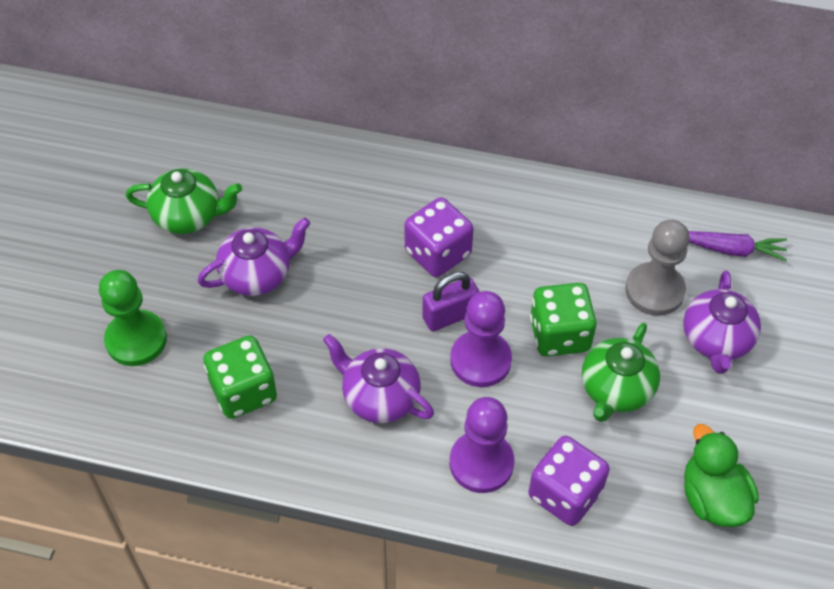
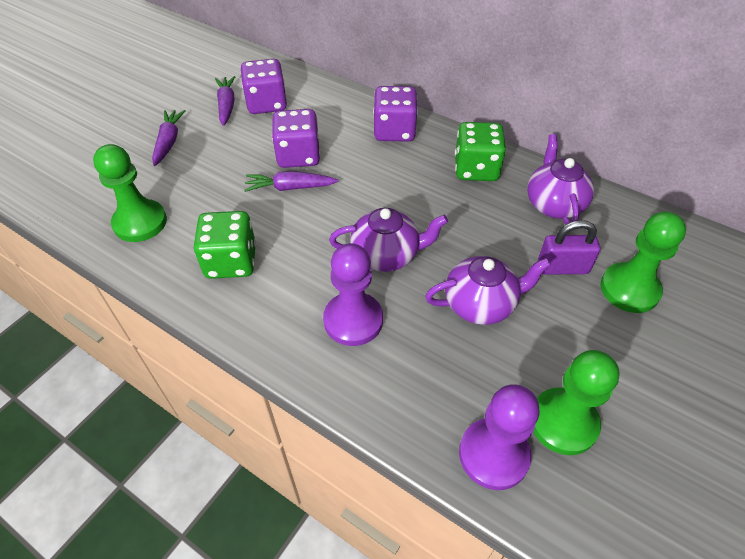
green duck: 1 -> 0
green pawn: 1 -> 3
green teapot: 2 -> 0
grey pawn: 1 -> 0
purple carrot: 1 -> 3
purple dice: 2 -> 3

